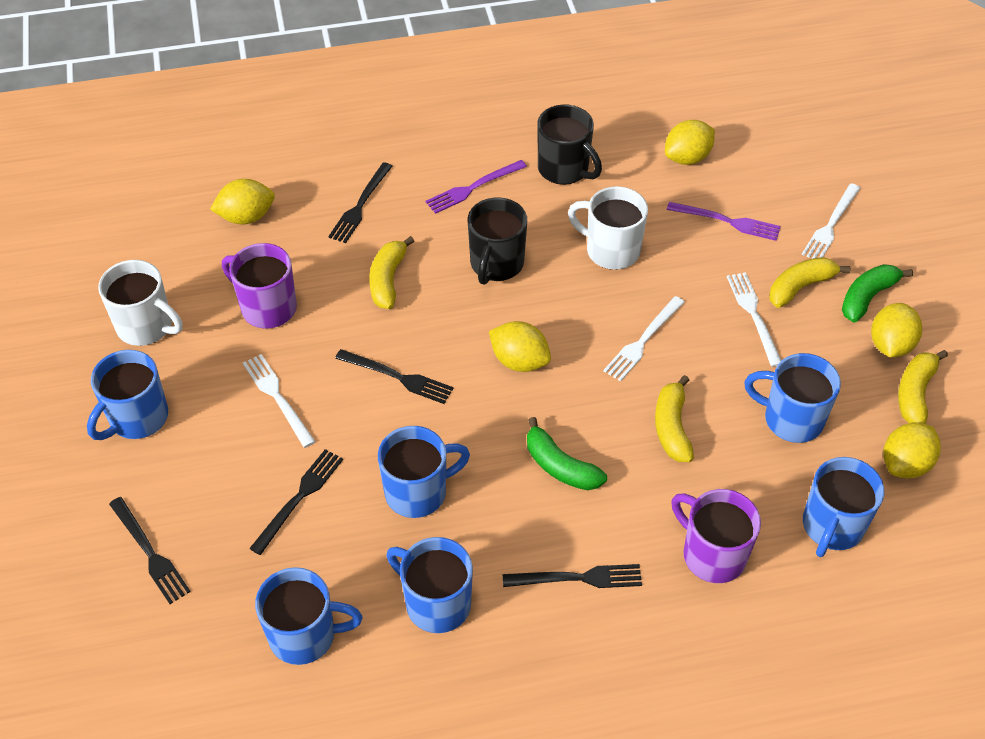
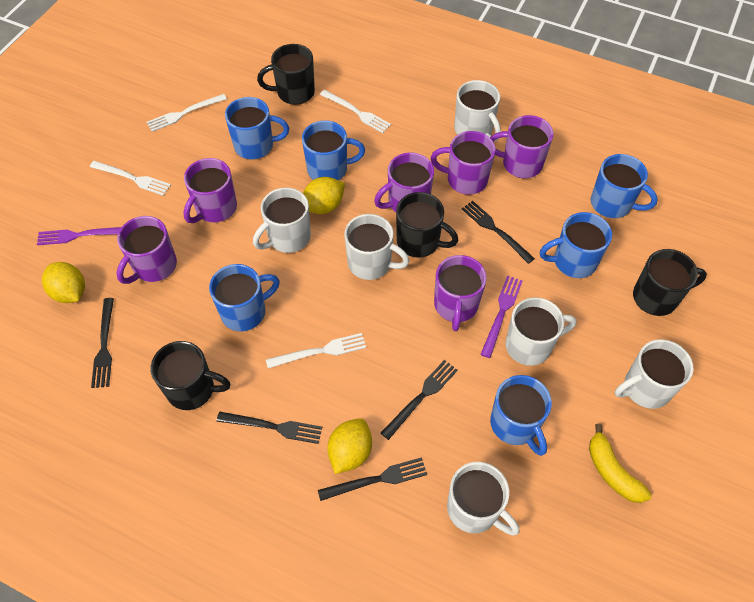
black mug: 2 -> 4
green banana: 2 -> 0
purple mug: 2 -> 6
white mug: 2 -> 6
yellow banana: 4 -> 1
yellow lemon: 5 -> 3

